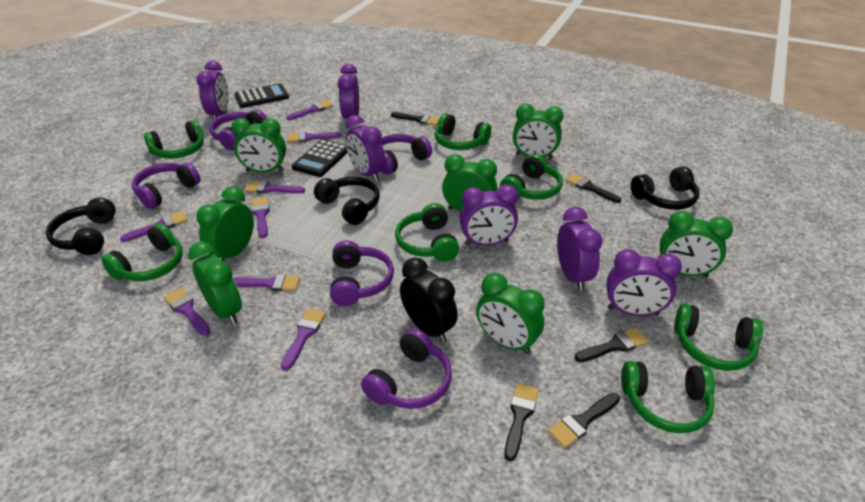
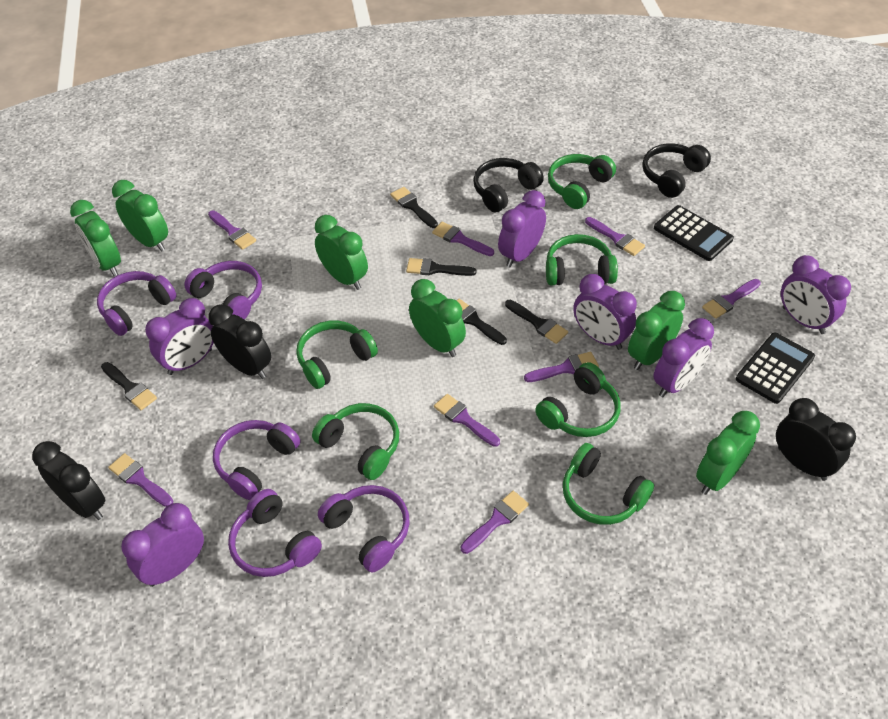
black clock: 1 -> 3
black headphones: 3 -> 2
green clock: 7 -> 6
green headphones: 7 -> 6

